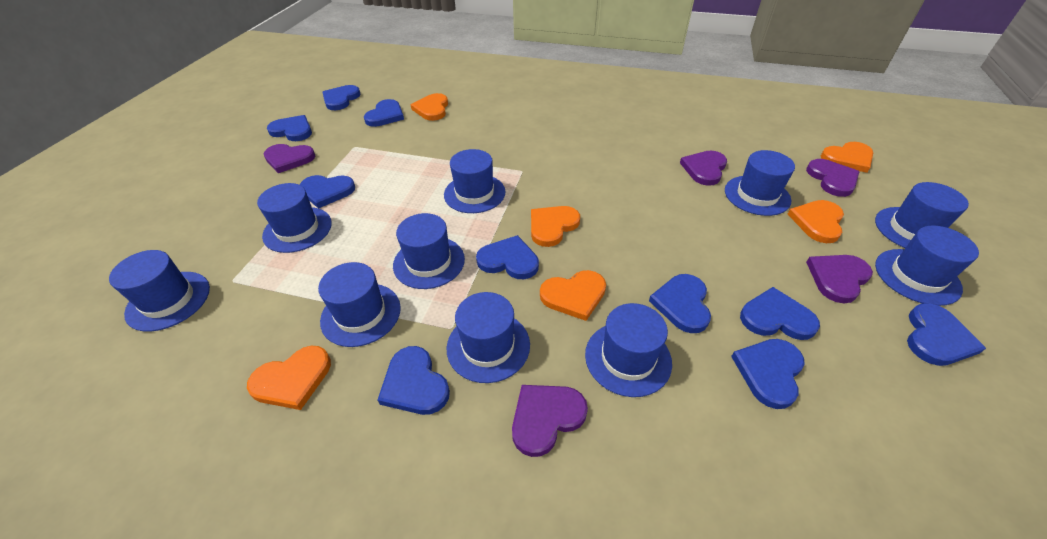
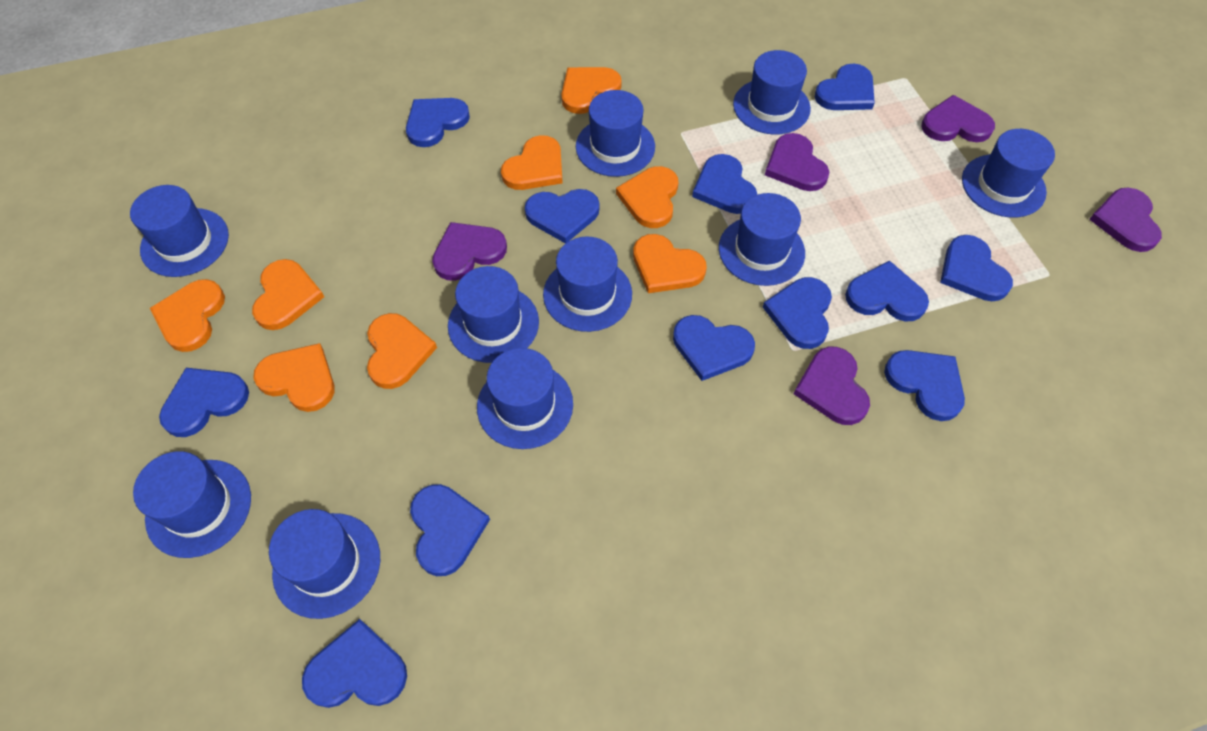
blue heart: 10 -> 12
orange heart: 6 -> 8

